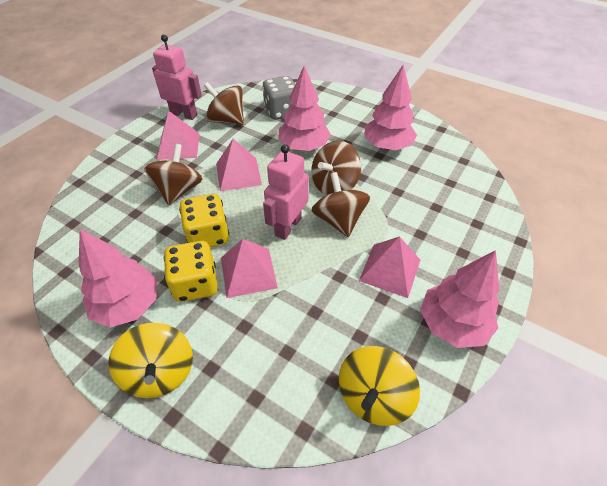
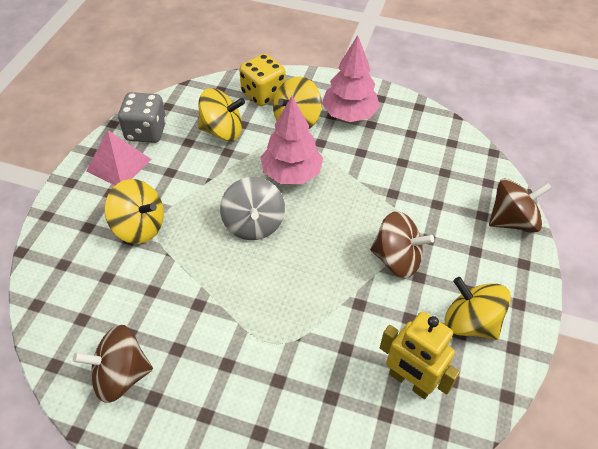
brown spinning top: 4 -> 3
grey spinning top: 0 -> 1
pink pyramid: 4 -> 1
pink robot: 2 -> 0
pink tree: 4 -> 2
yellow dice: 2 -> 1
yellow robot: 0 -> 1
yellow spinning top: 2 -> 4

